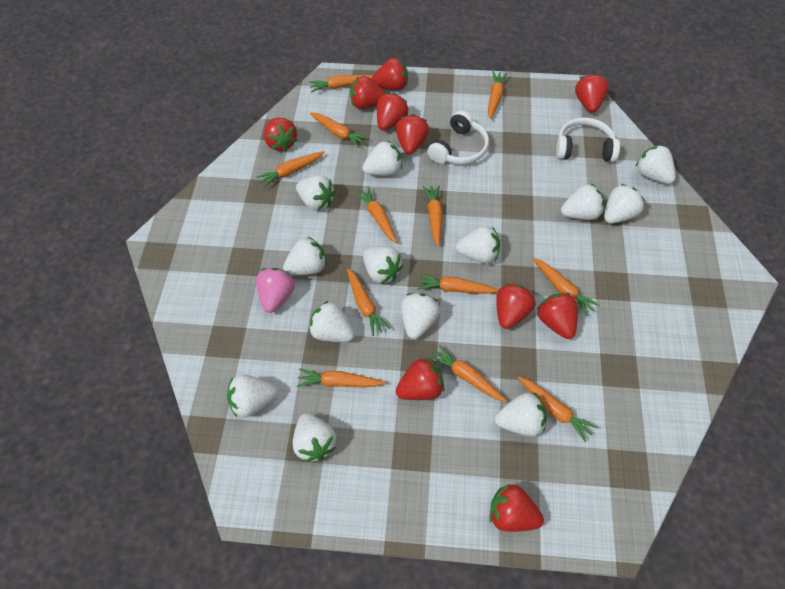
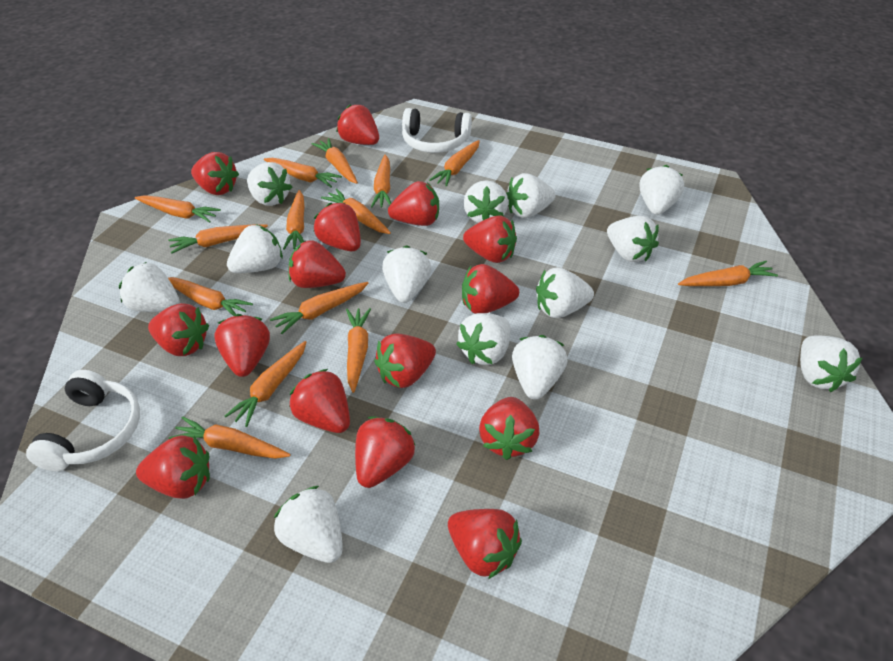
orange carrot: 12 -> 14
pink strawberry: 1 -> 0
red strawberry: 10 -> 15

